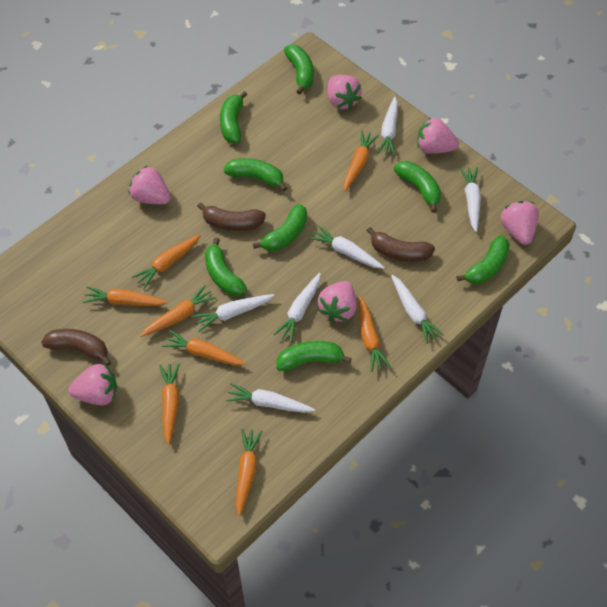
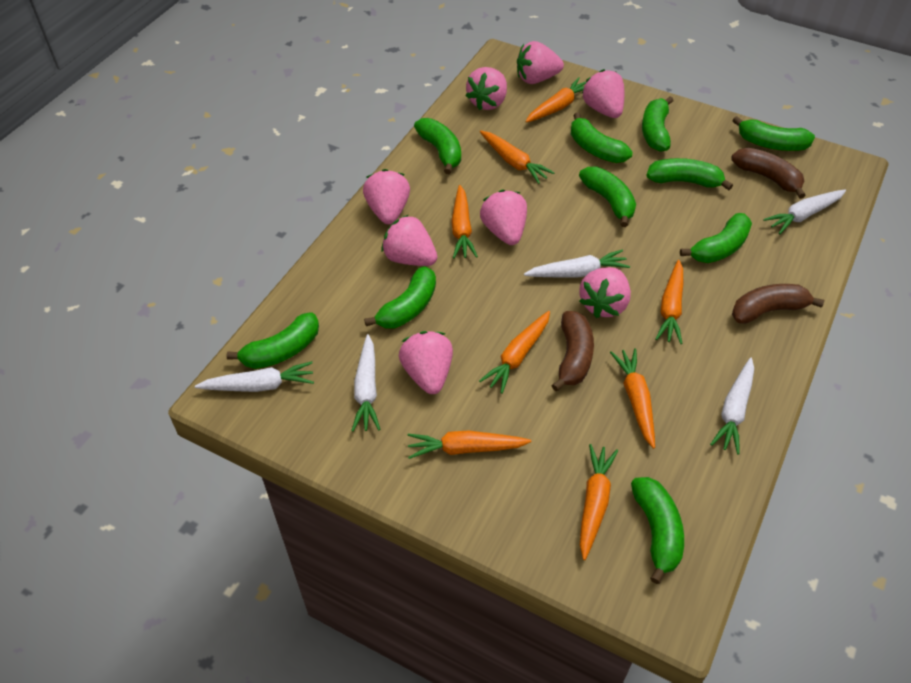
green banana: 8 -> 10
pink strawberry: 6 -> 8
white carrot: 7 -> 5

